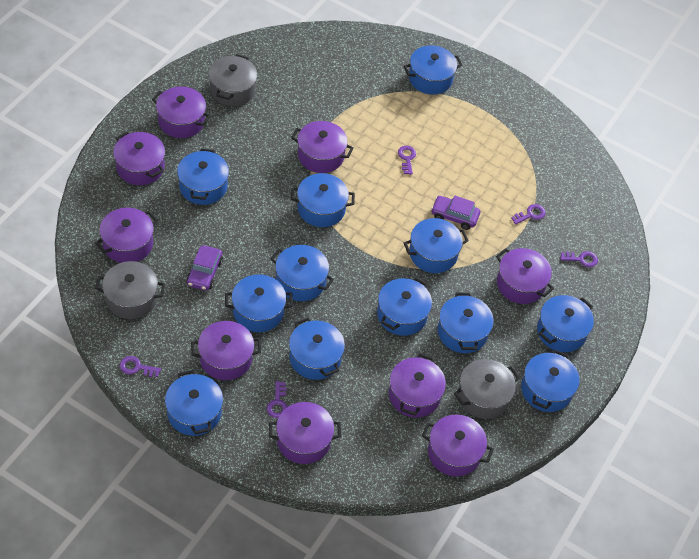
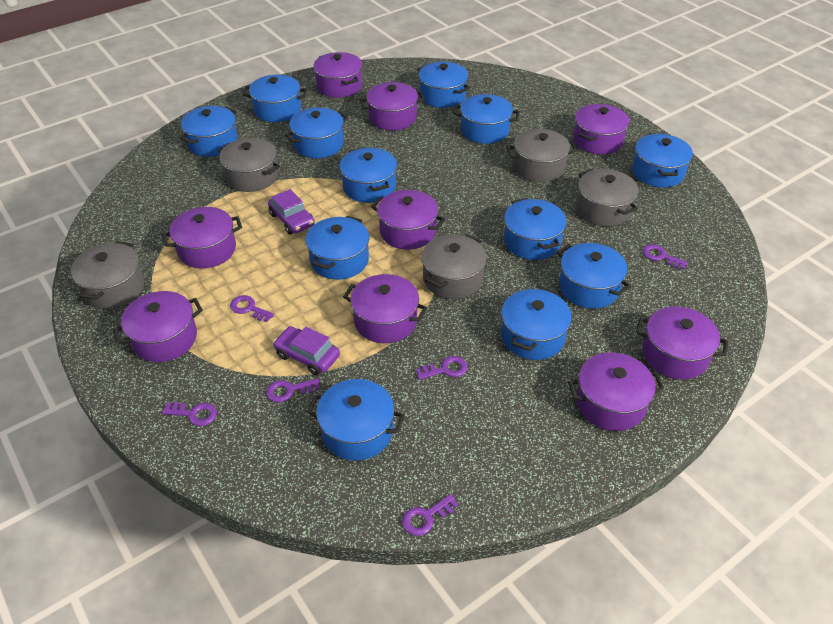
grey pot: 3 -> 5
purple key: 5 -> 6

